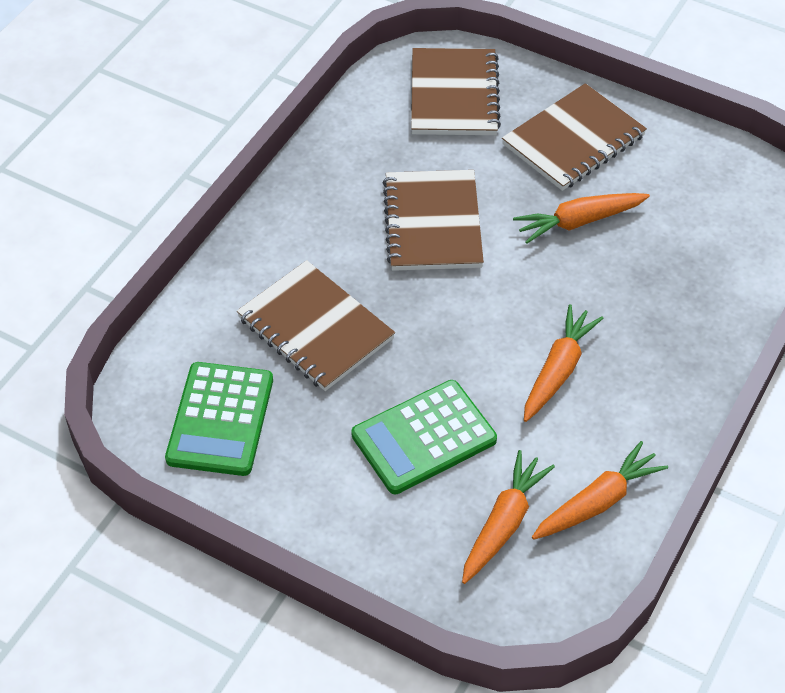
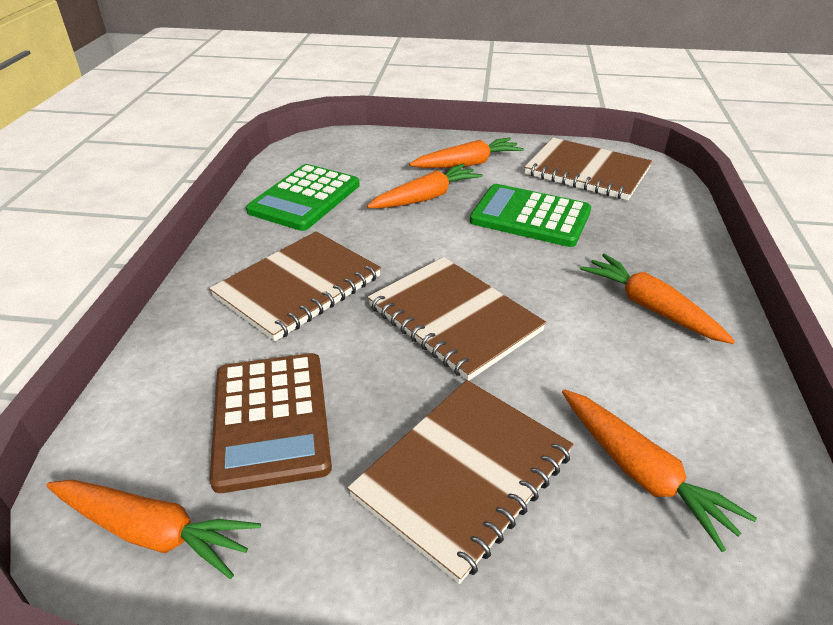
brown calculator: 0 -> 1
orange carrot: 4 -> 5

